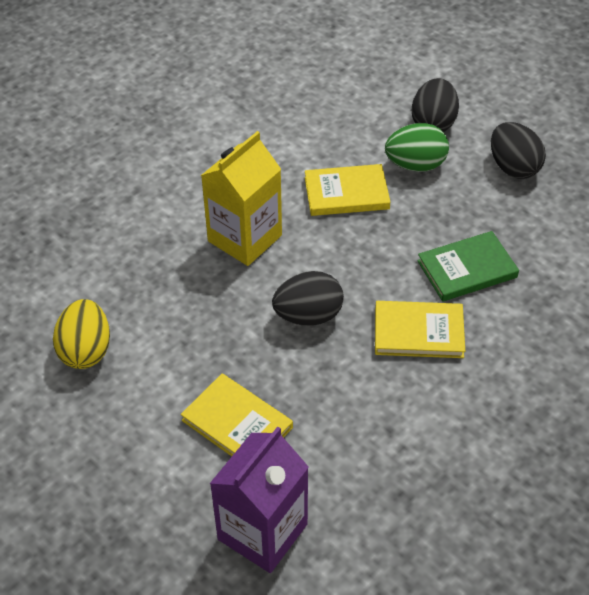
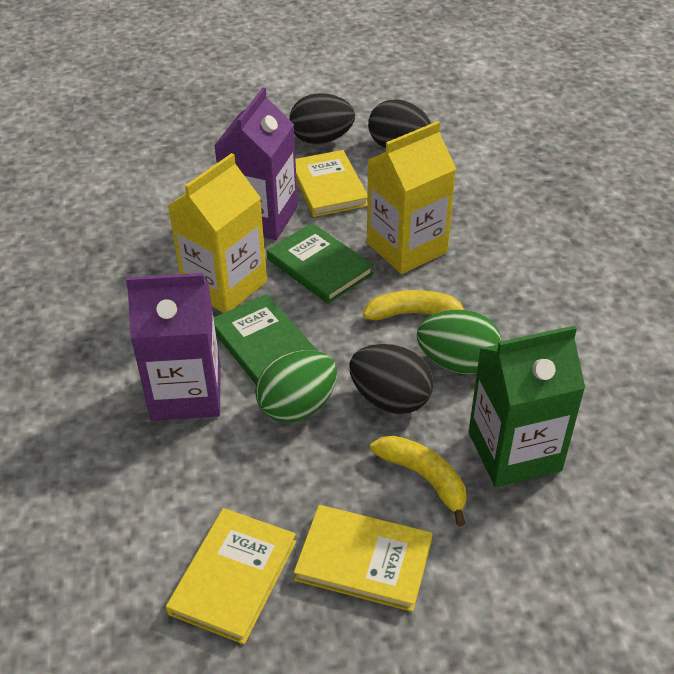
green book: 1 -> 2
green carton: 0 -> 1
green egg: 1 -> 2
purple carton: 1 -> 2
yellow banana: 0 -> 2
yellow carton: 1 -> 2
yellow egg: 1 -> 0

